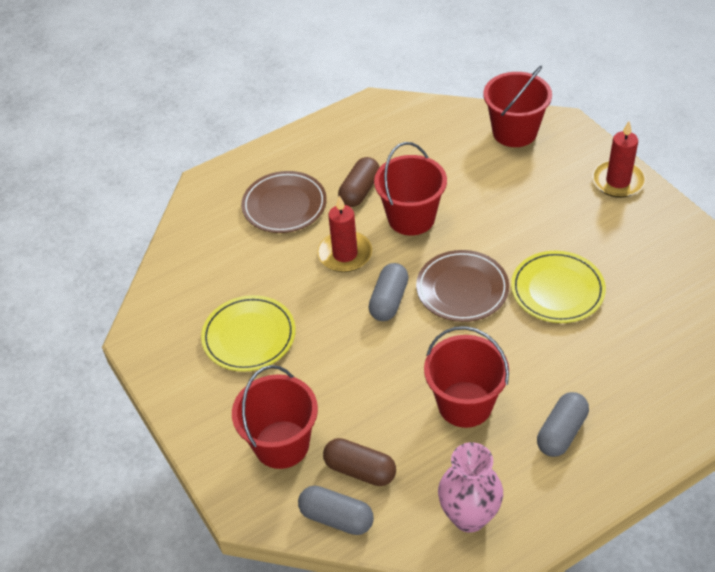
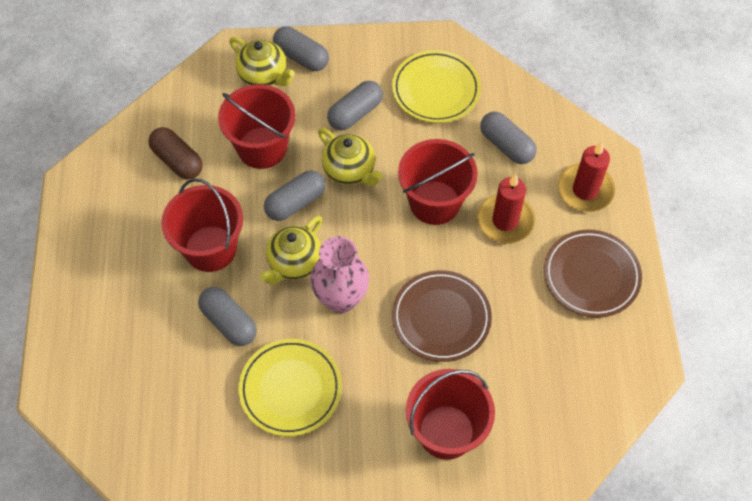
brown capsule: 2 -> 1
grey capsule: 3 -> 5
yellow teapot: 0 -> 3

